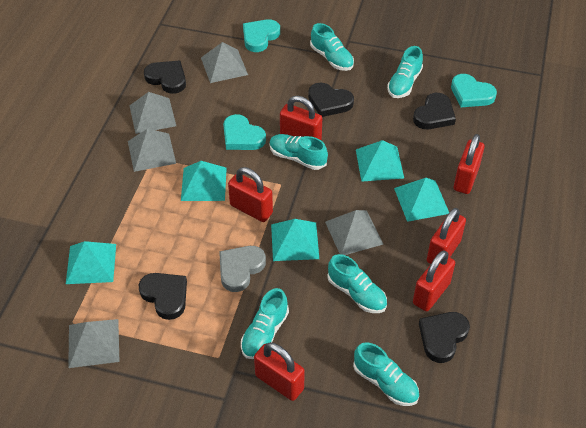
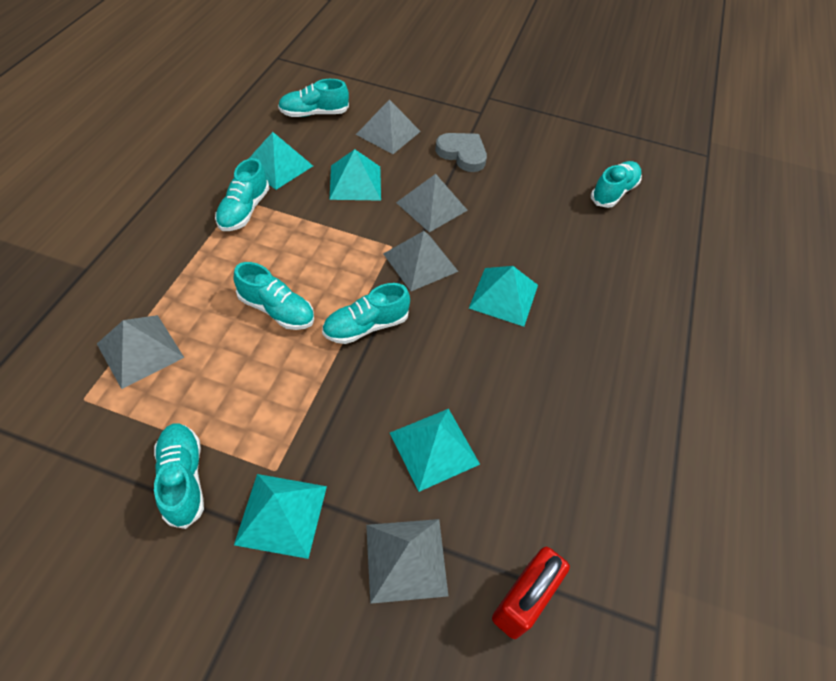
black heart: 5 -> 0
red padlock: 6 -> 1
turquoise heart: 3 -> 0

